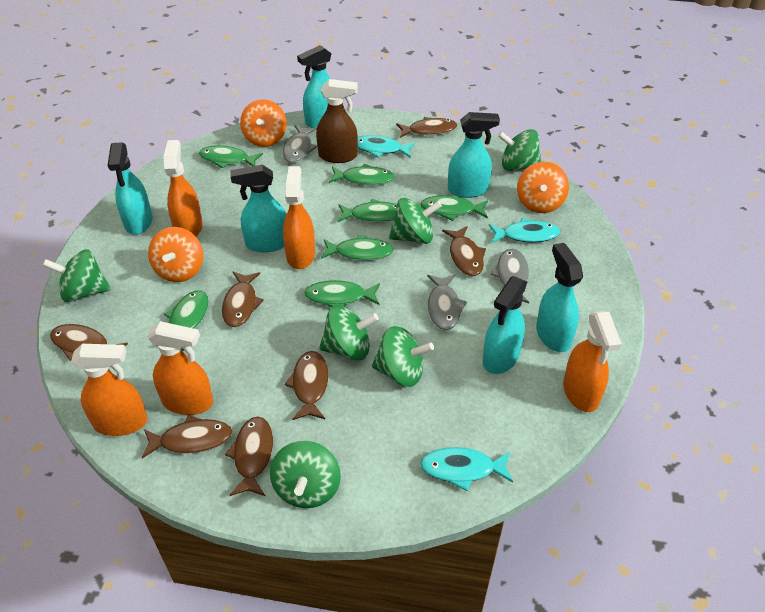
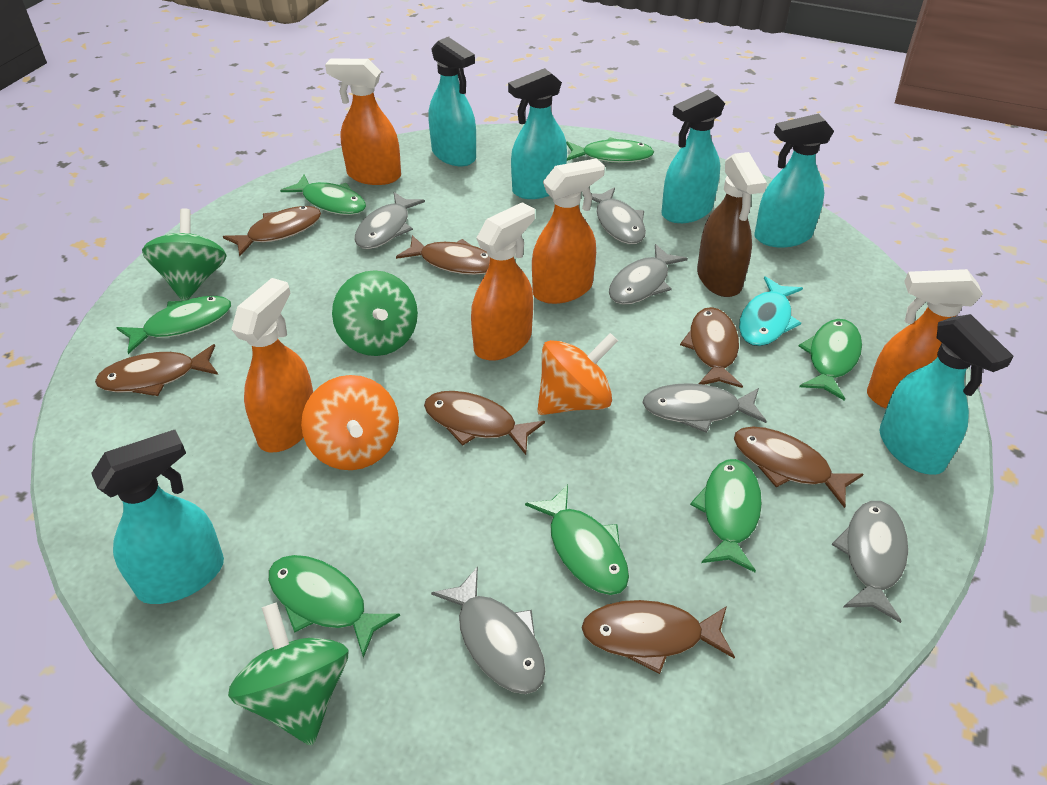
green spinning top: 6 -> 3
grey fish: 3 -> 6
orange spinning top: 3 -> 2
turquoise fish: 3 -> 1

